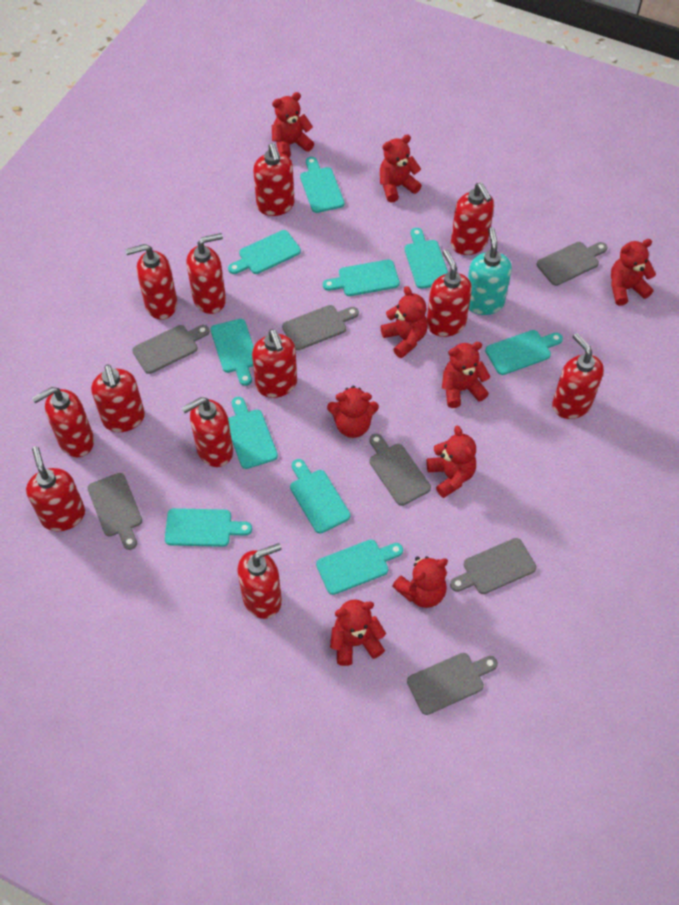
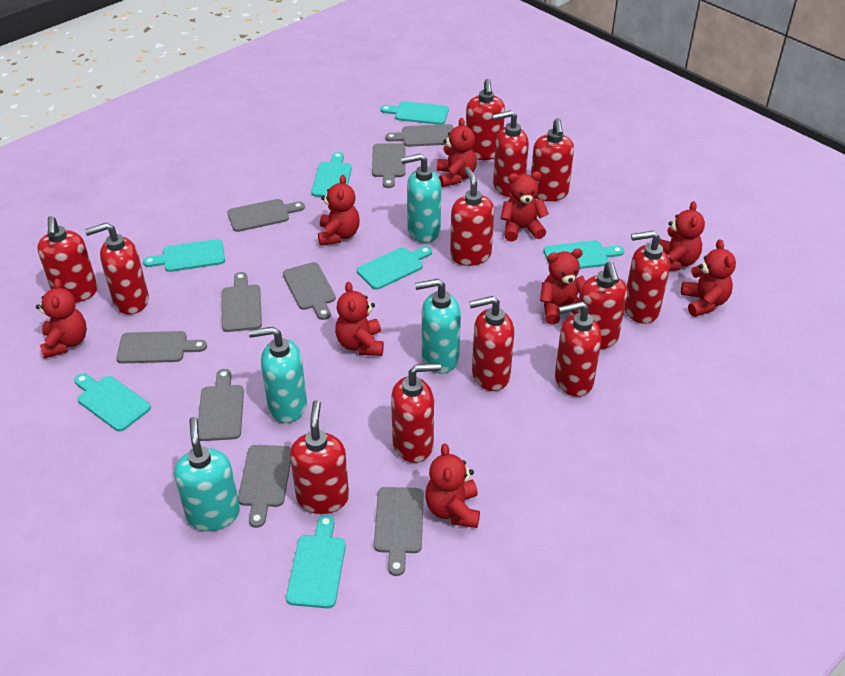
grey cutting board: 7 -> 9
turquoise cutting board: 10 -> 7
turquoise soap dispenser: 1 -> 4

